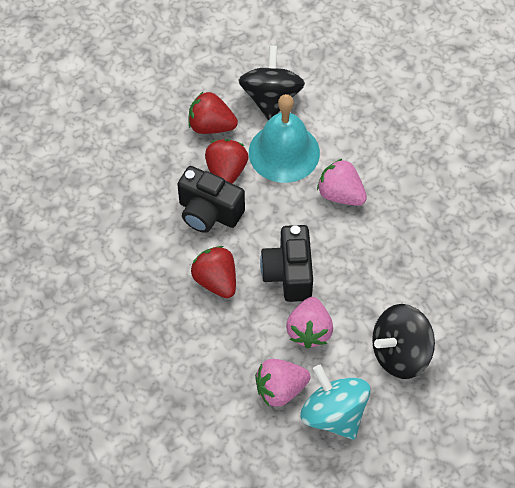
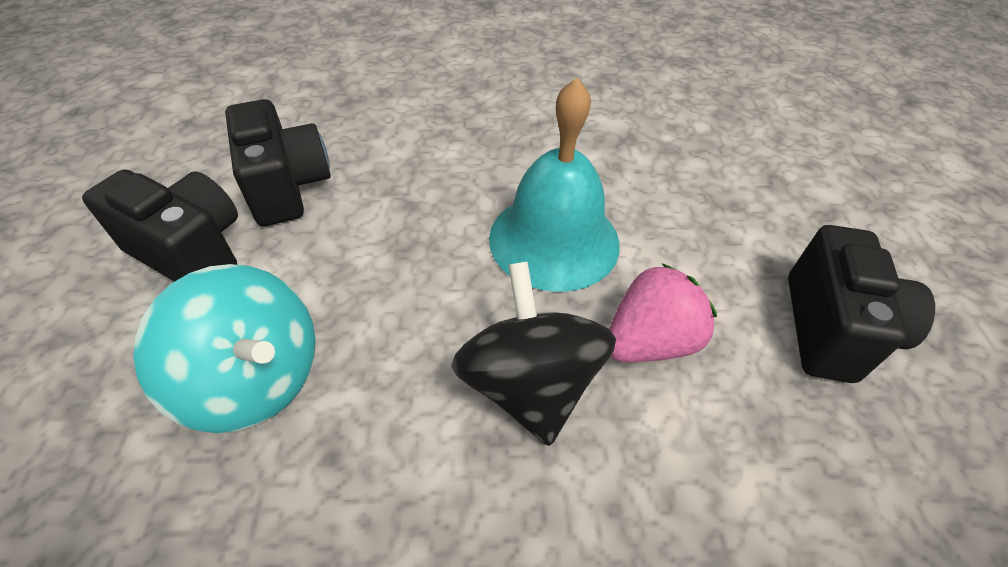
black camera: 2 -> 3
black spinning top: 2 -> 1
pink strawberry: 3 -> 1
red strawberry: 3 -> 0

